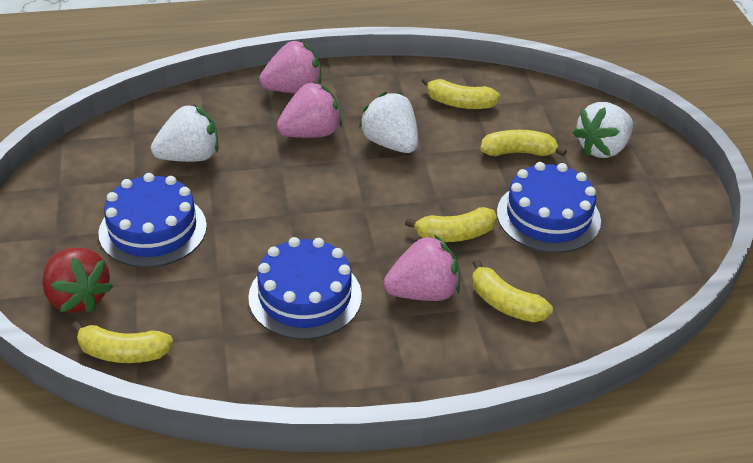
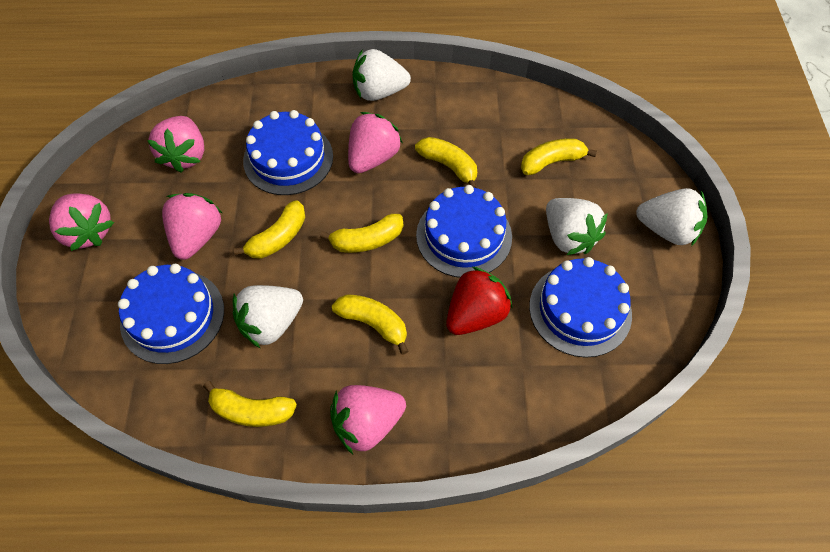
blue cake: 3 -> 4
pink strawberry: 3 -> 5
white strawberry: 3 -> 4
yellow banana: 5 -> 6

